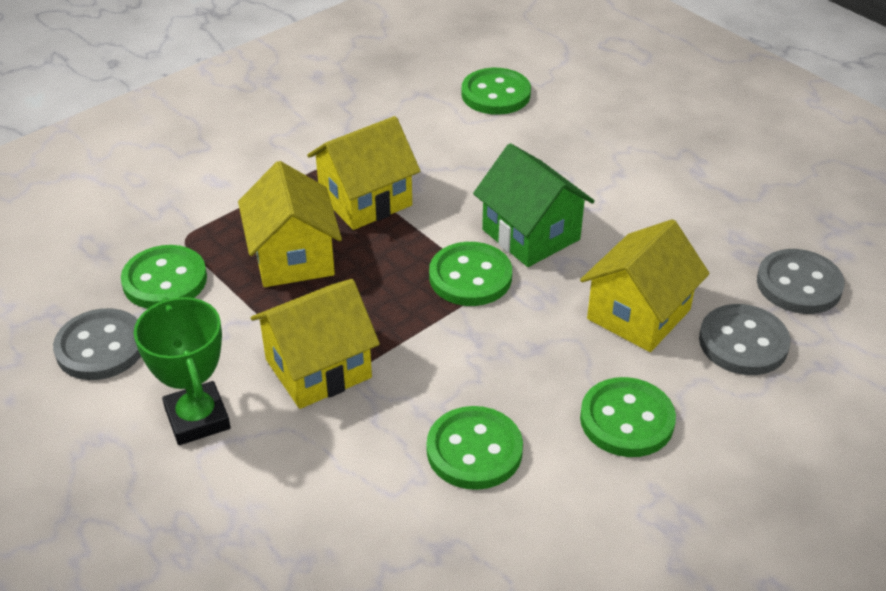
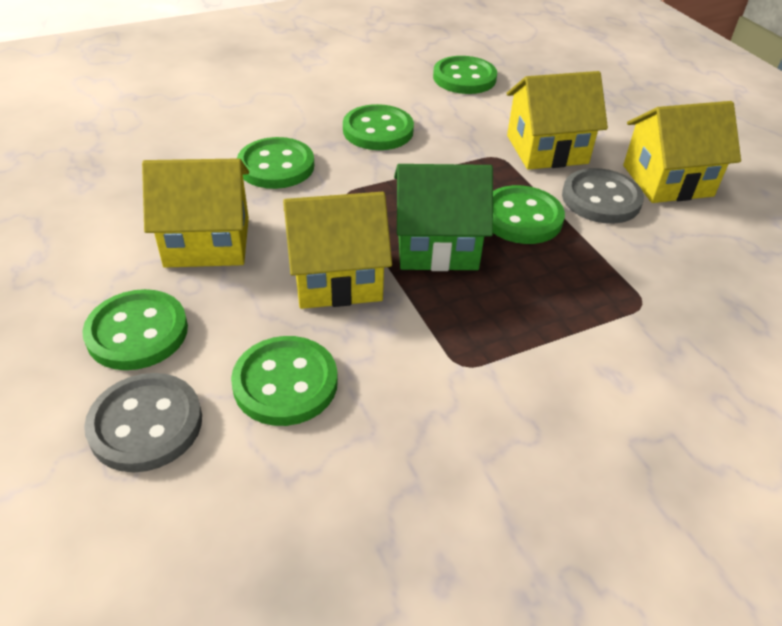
green button: 5 -> 6
green trophy: 1 -> 0
grey button: 3 -> 2

